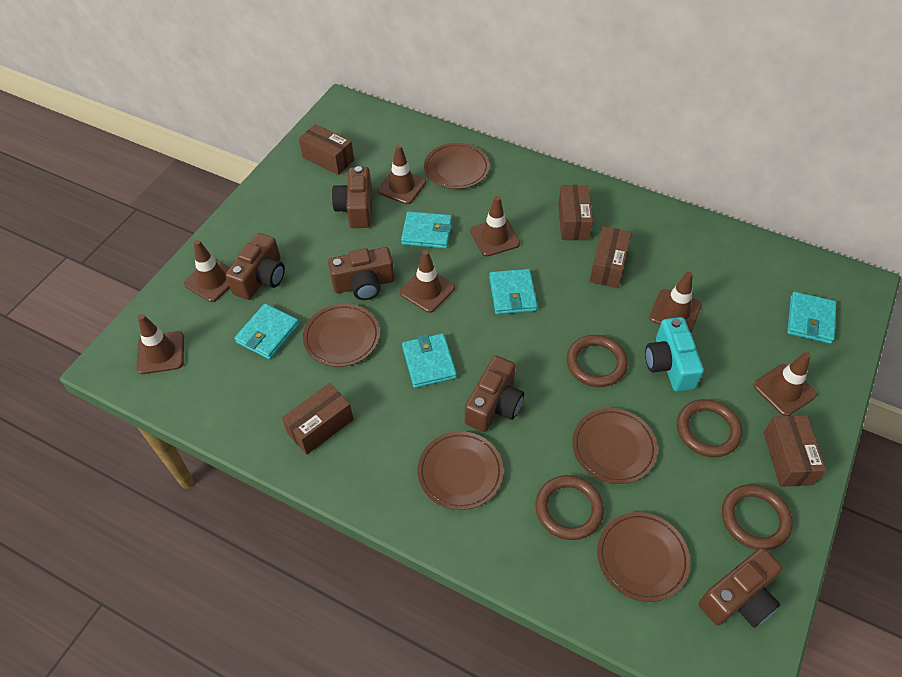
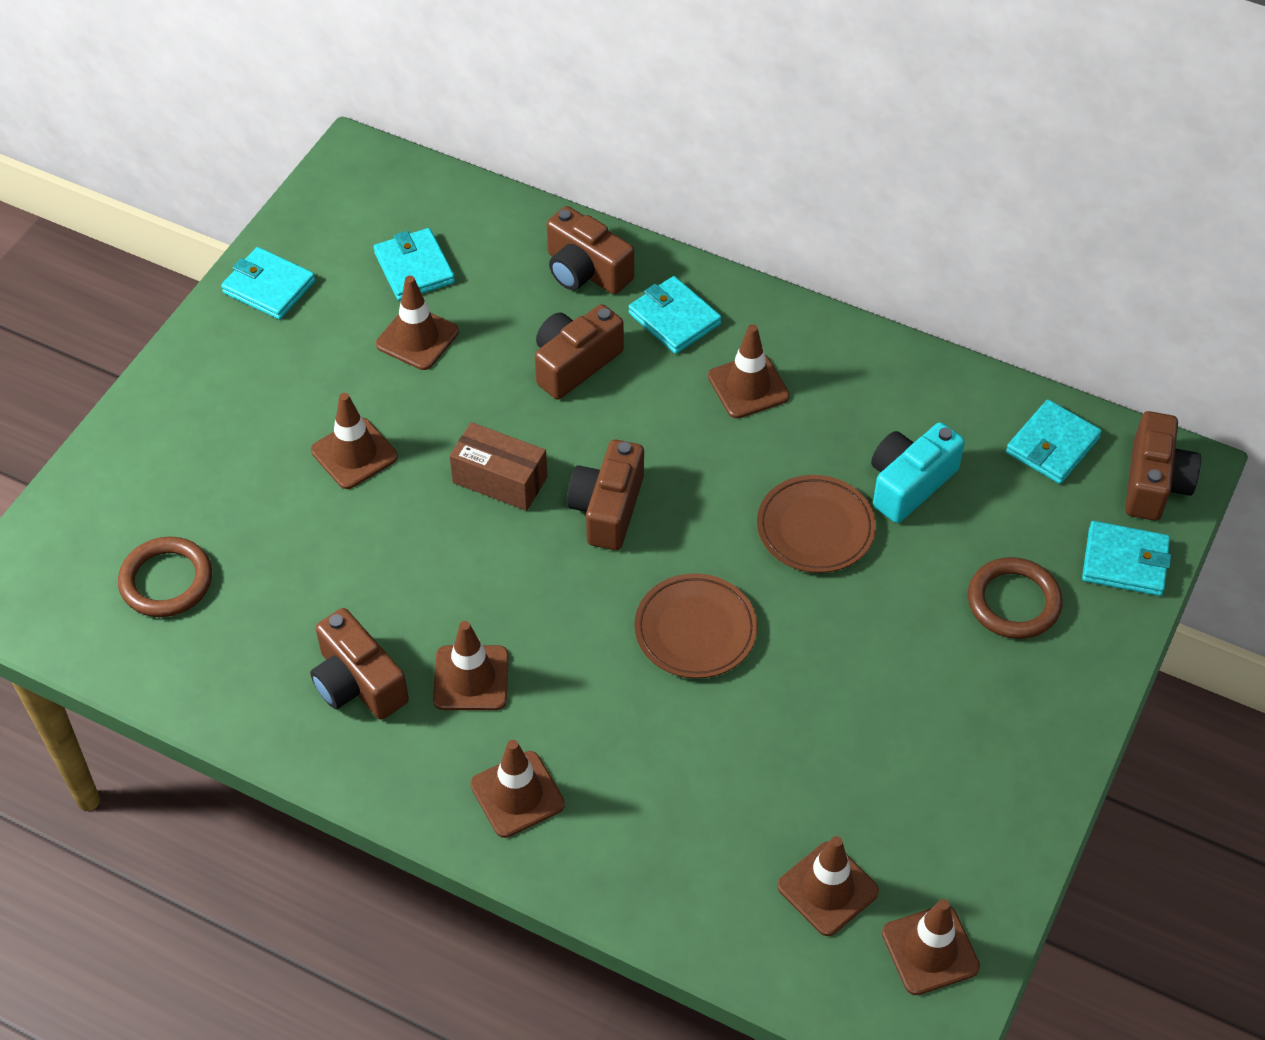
brown box: 5 -> 1
brown plate: 5 -> 2
brown ring: 4 -> 2

